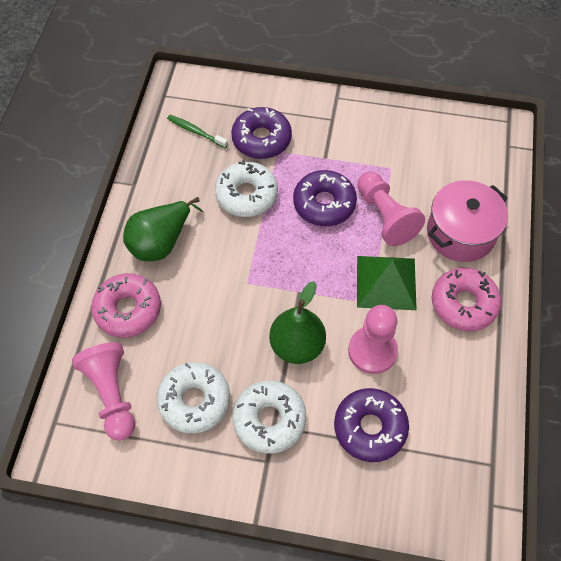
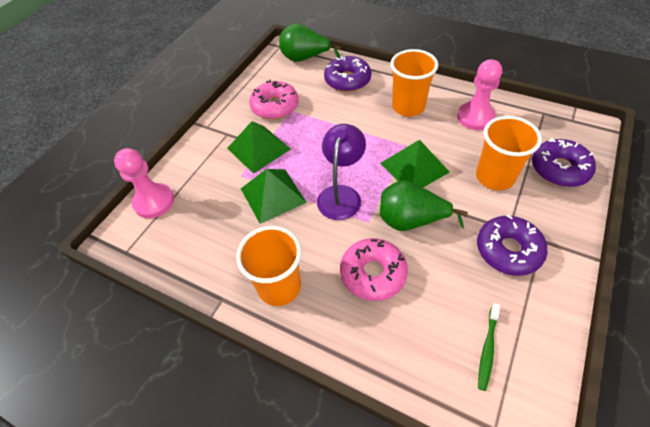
green pyramid: 1 -> 3
orange cup: 0 -> 3
pink pawn: 3 -> 2
pink pot: 1 -> 0
purple lamp: 0 -> 1
white donut: 3 -> 0

